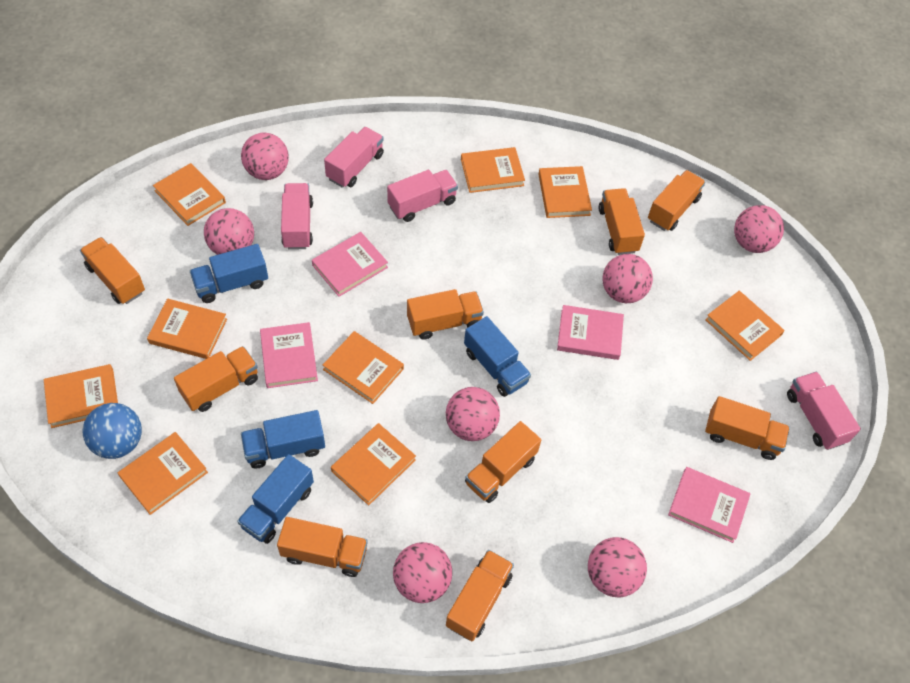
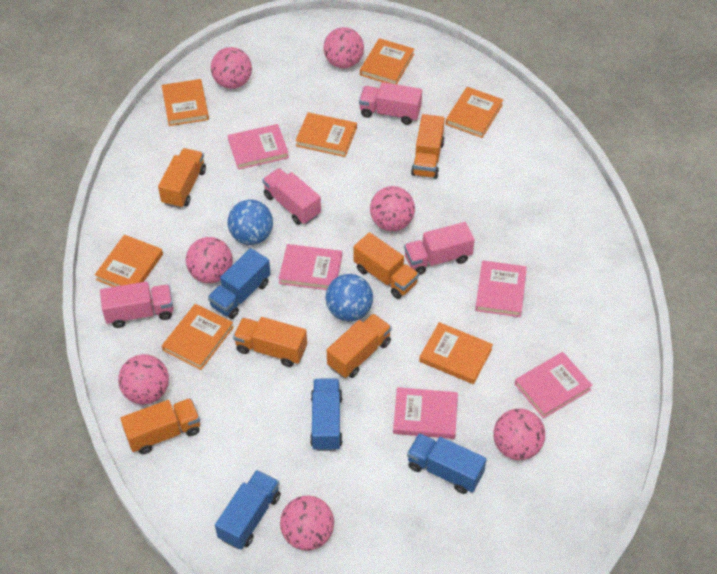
blue ball: 1 -> 2
orange book: 9 -> 7
orange truck: 9 -> 6
pink book: 4 -> 5

